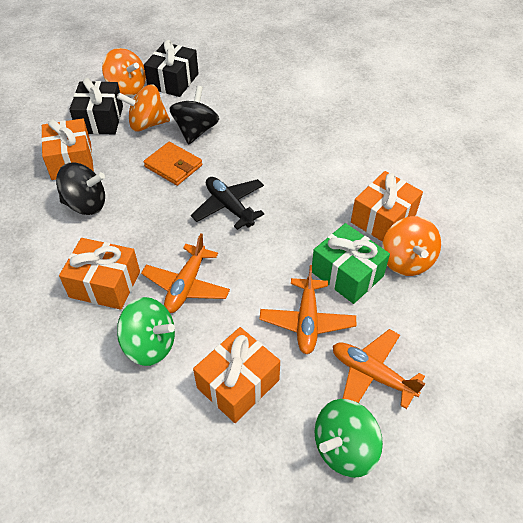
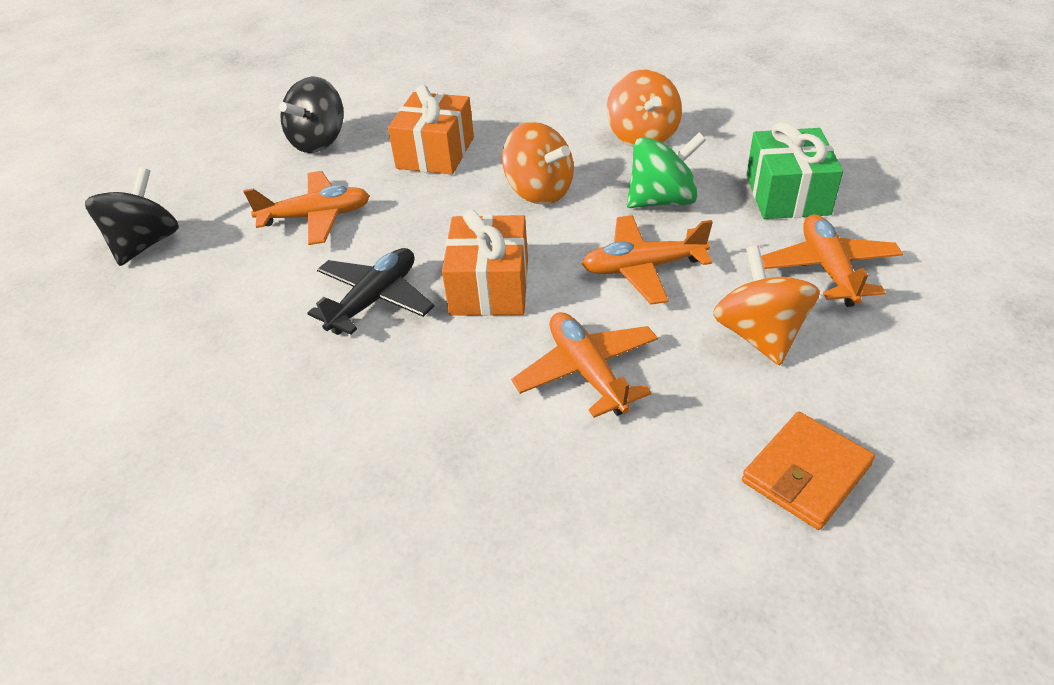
black gift: 2 -> 0
green spinning top: 2 -> 1
orange gift: 4 -> 2
orange plane: 3 -> 4

